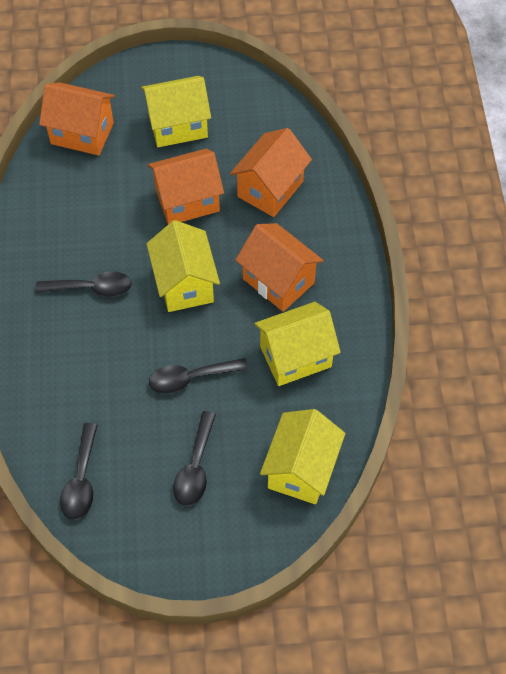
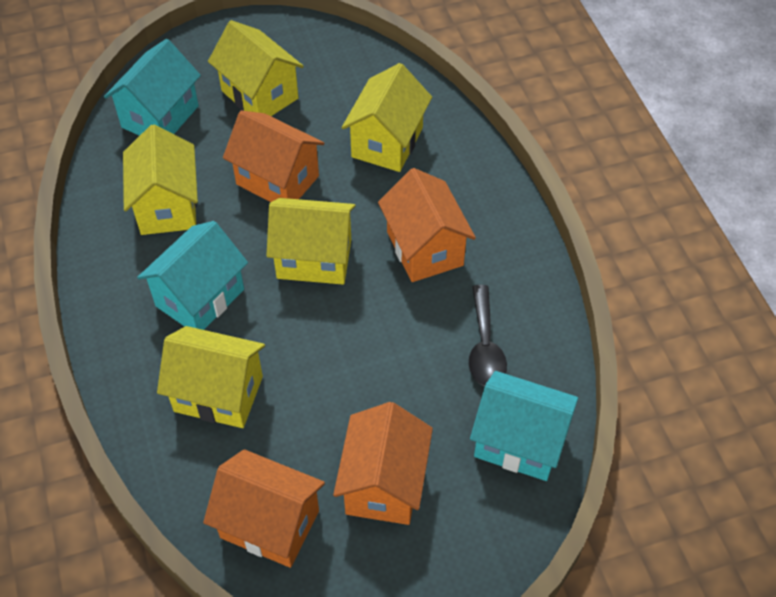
black spoon: 4 -> 1
turquoise house: 0 -> 3
yellow house: 4 -> 5

